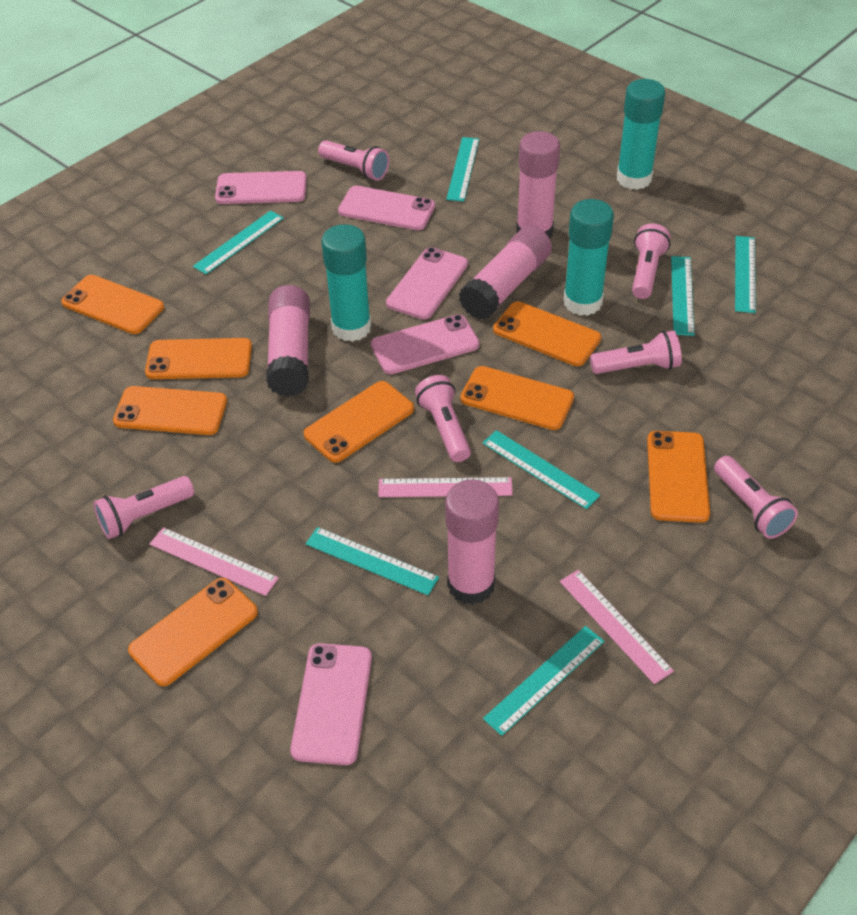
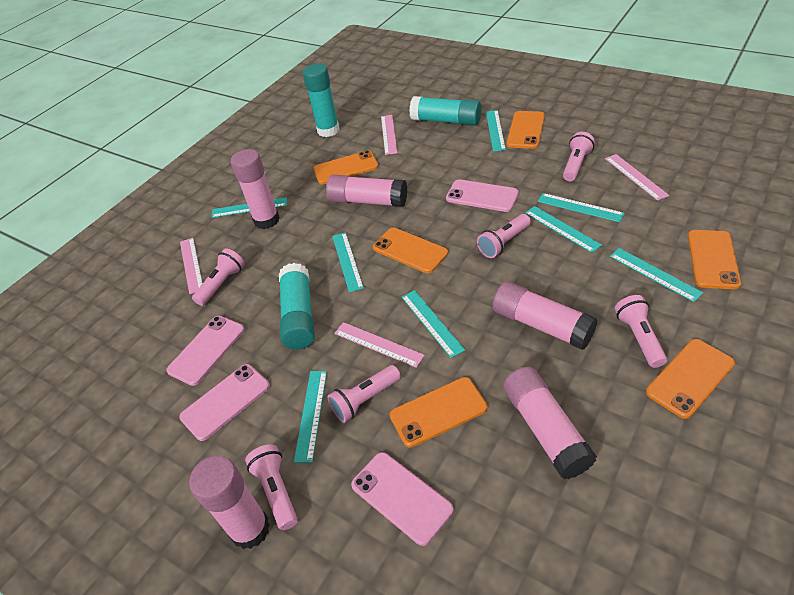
orange phone: 8 -> 6
pink glue stick: 4 -> 5
pink phone: 5 -> 4
pink ruler: 3 -> 4
turquoise ruler: 7 -> 8

